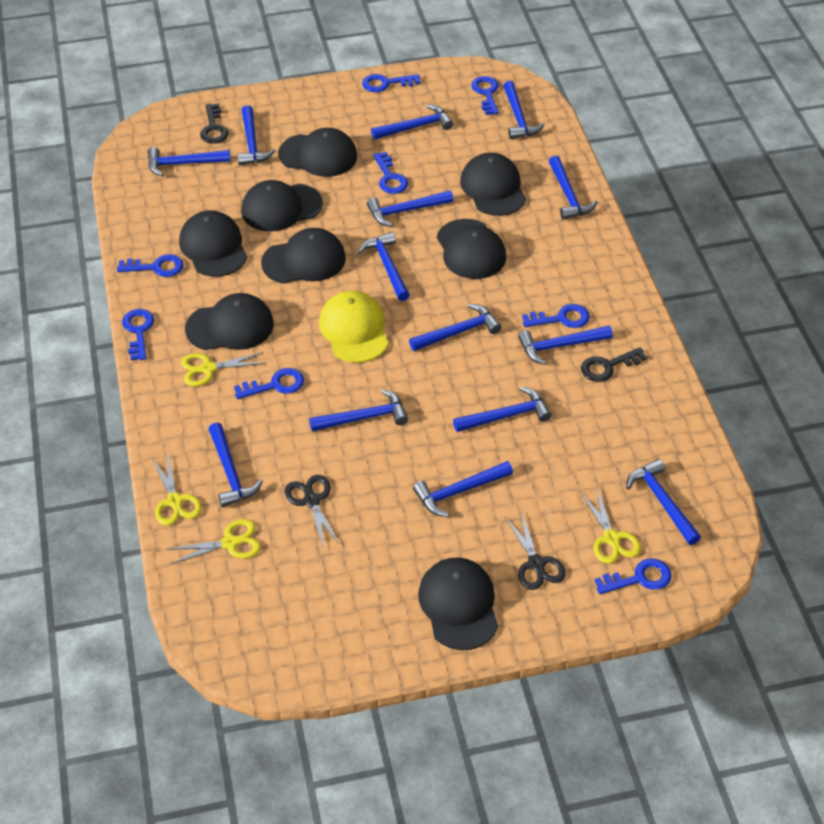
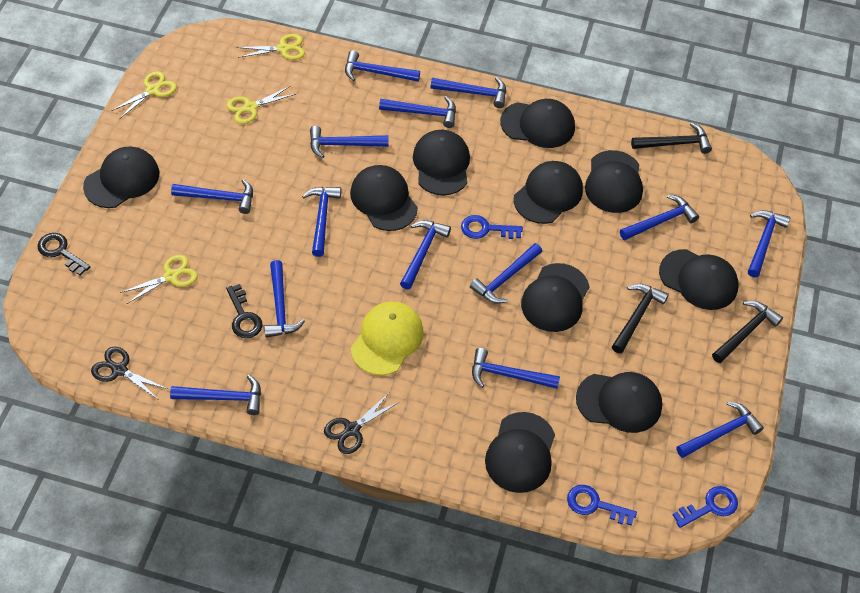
black cap: 8 -> 10
black hammer: 0 -> 3
blue key: 8 -> 3

